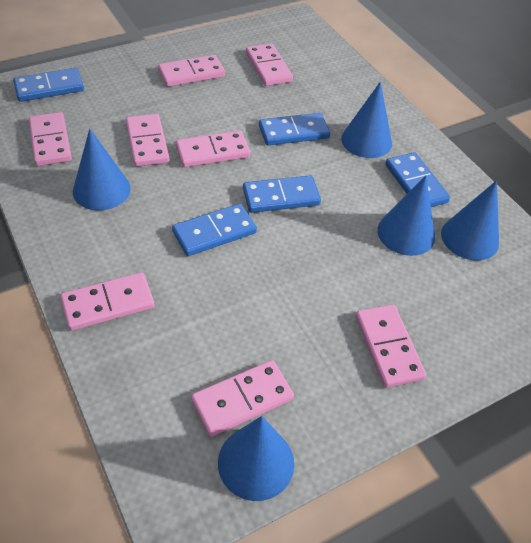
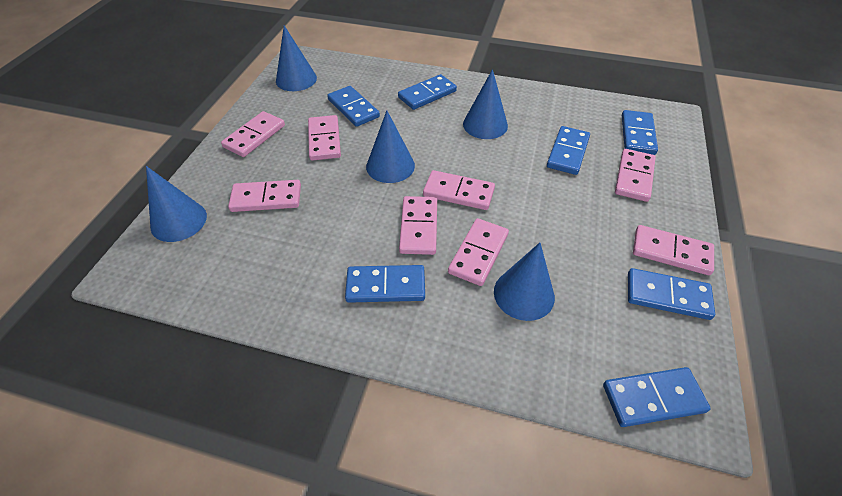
blue domino: 5 -> 7

